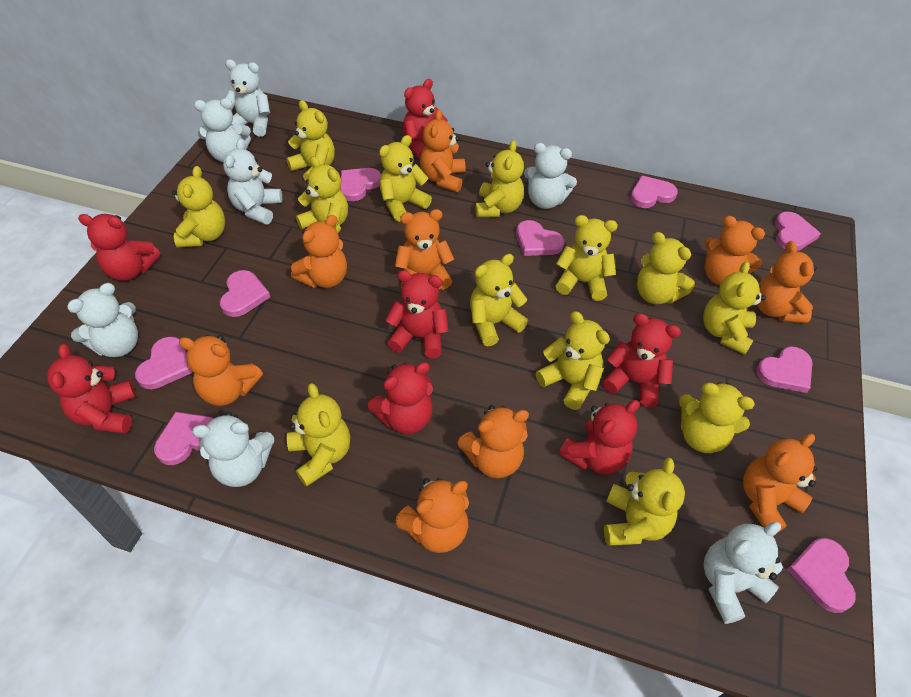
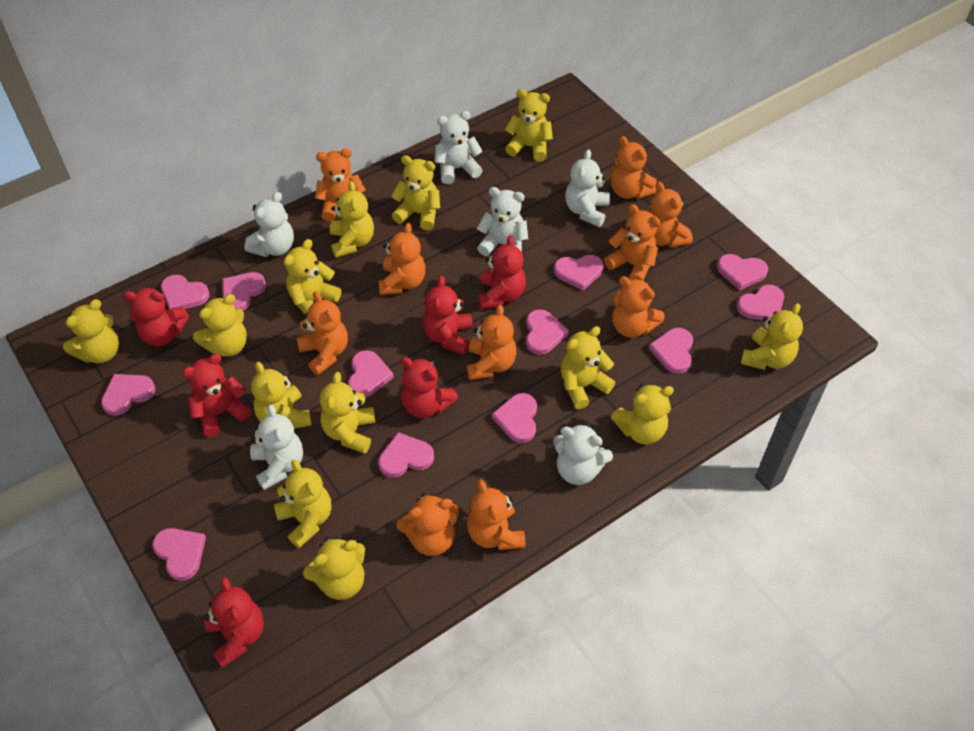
orange teddy bear: 9 -> 10
pink heart: 9 -> 12
red teddy bear: 7 -> 6
white teddy bear: 7 -> 6

